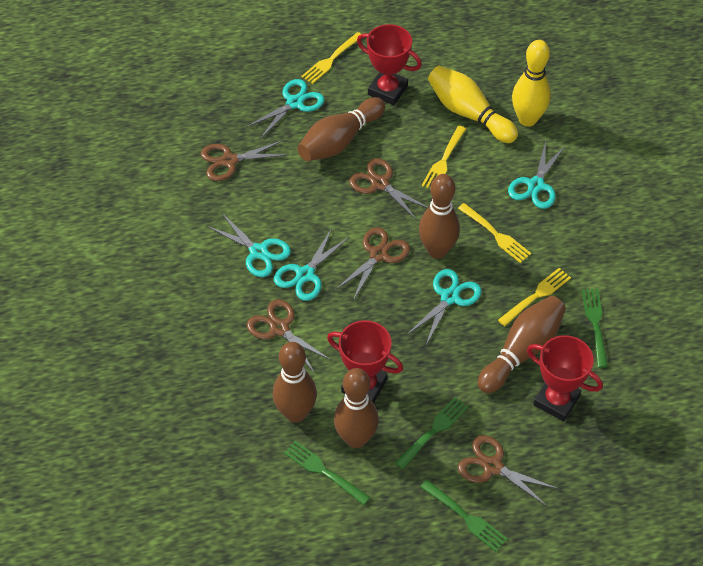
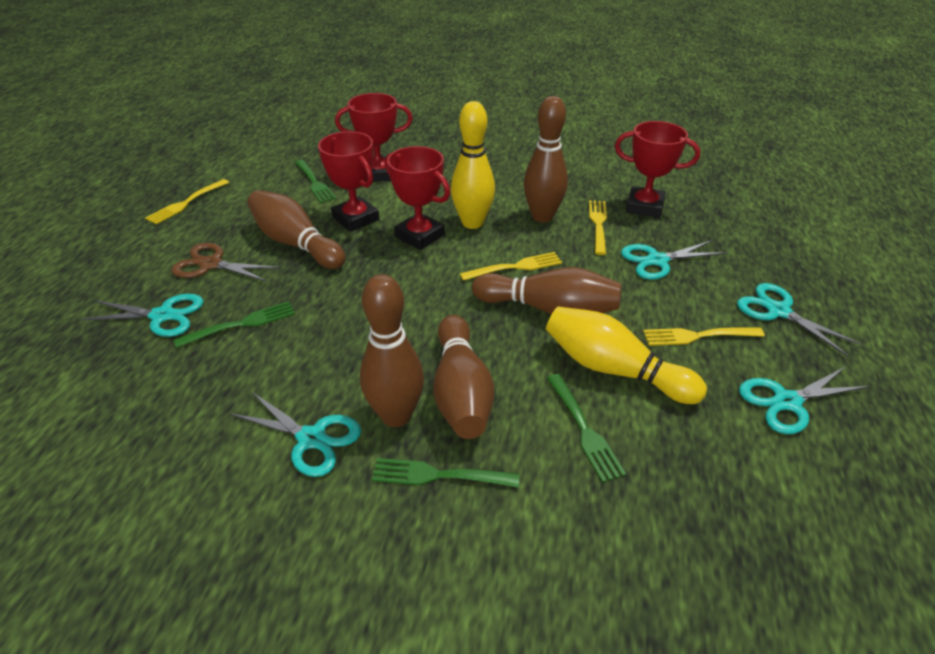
brown scissors: 5 -> 1
red trophy: 3 -> 4

